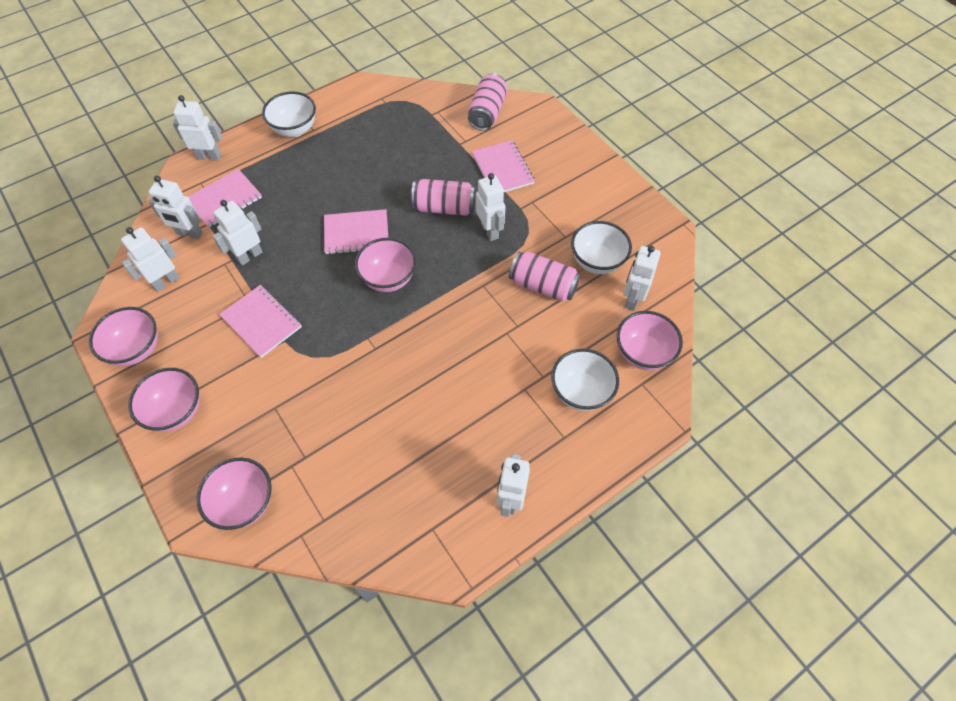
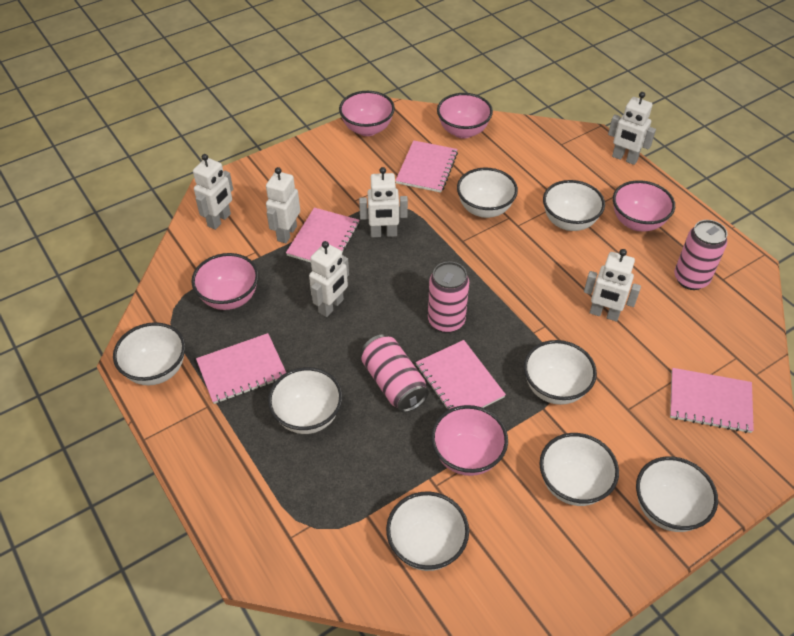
pink notebook: 4 -> 5
white bowl: 3 -> 8
white robot: 7 -> 6

